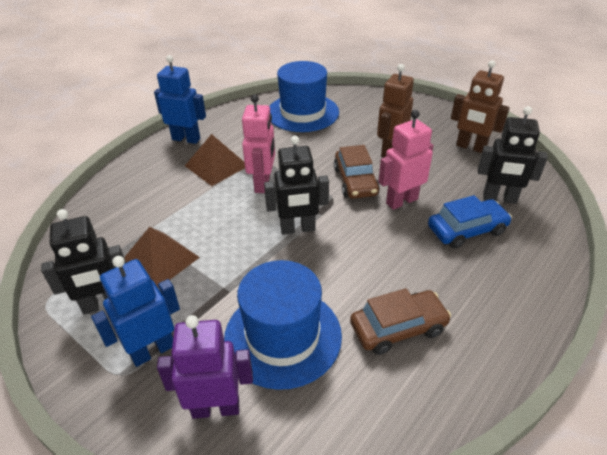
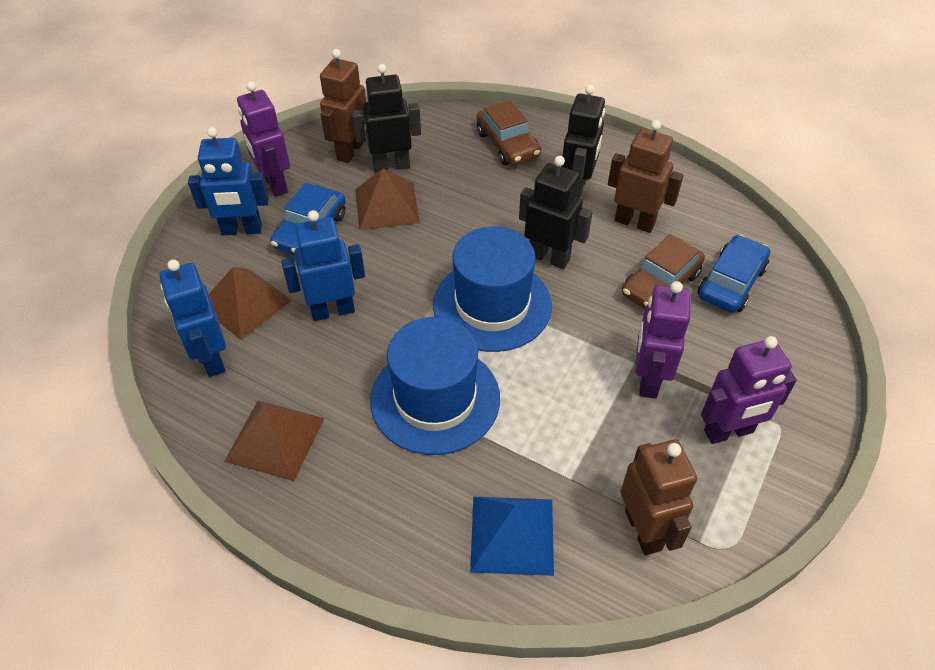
blue car: 1 -> 2
blue pyramid: 0 -> 1
blue robot: 2 -> 3
brown pyramid: 2 -> 3
brown robot: 2 -> 3
pink robot: 2 -> 0
purple robot: 1 -> 3

